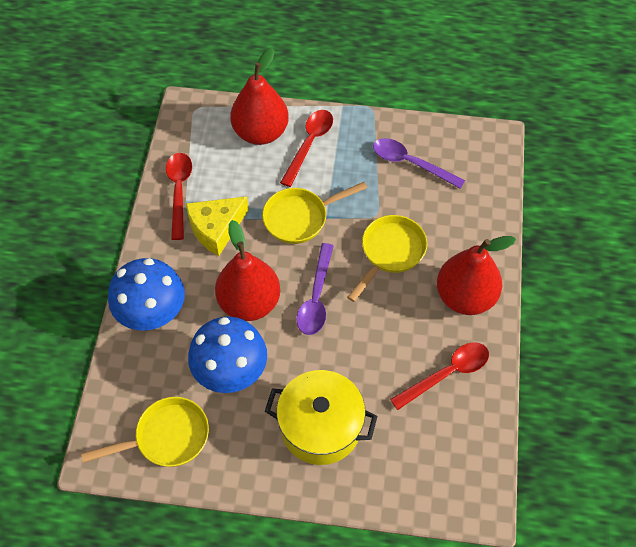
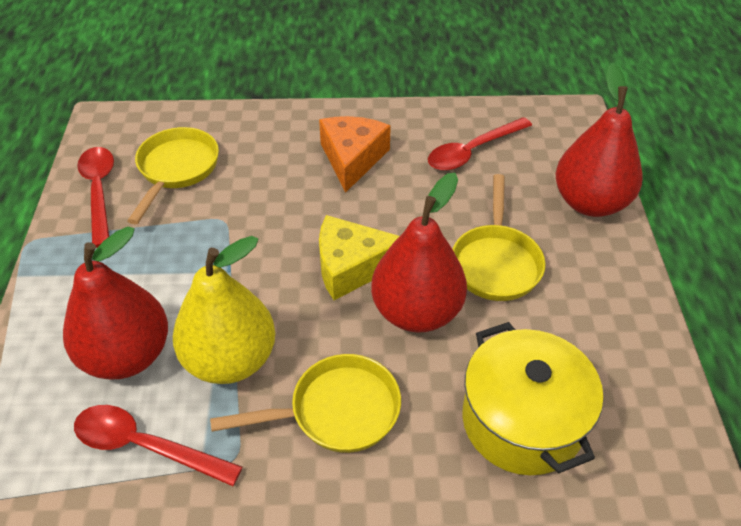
blue mushroom: 2 -> 0
orange cheese: 0 -> 1
purple spoon: 2 -> 0
yellow pear: 0 -> 1

